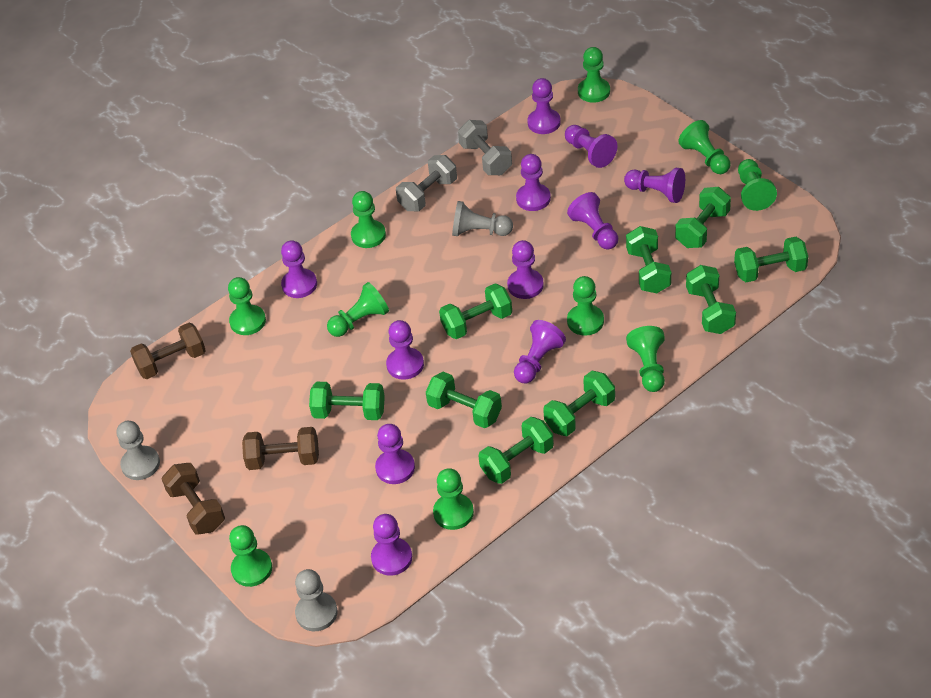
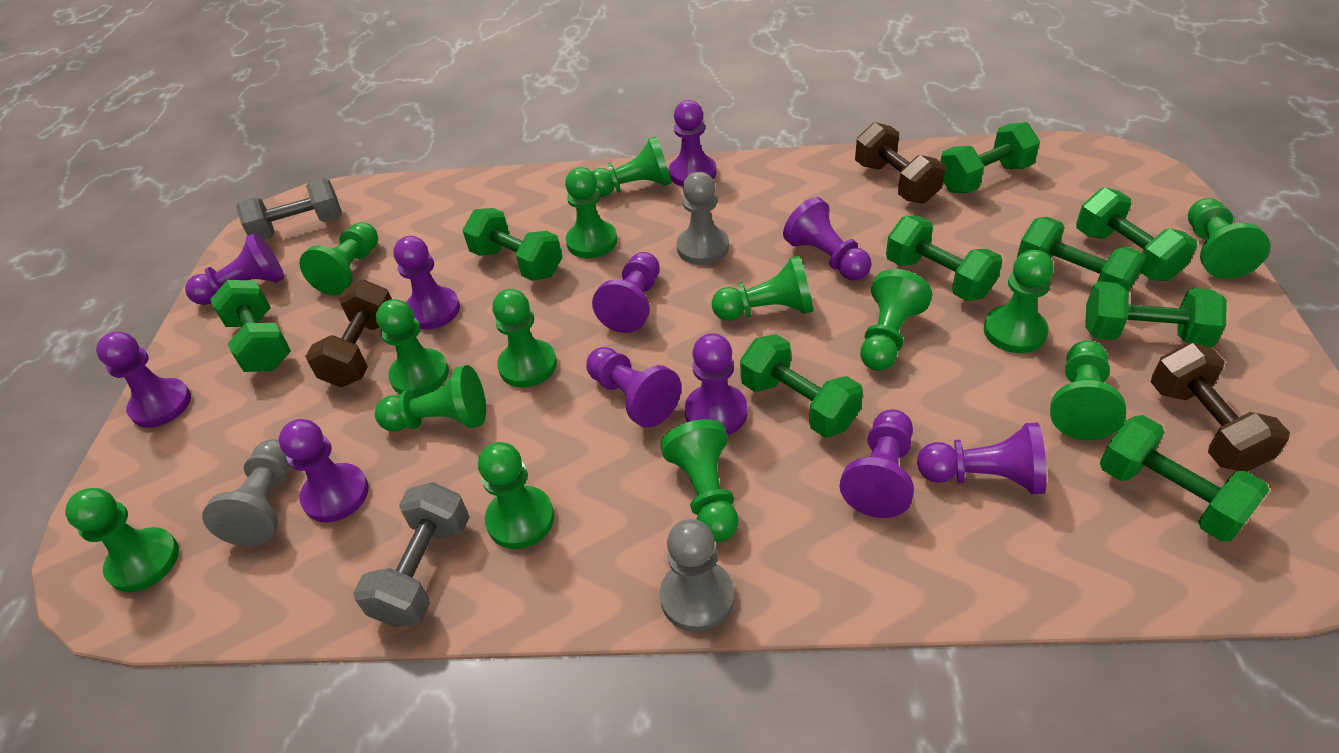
green pawn: 10 -> 14

